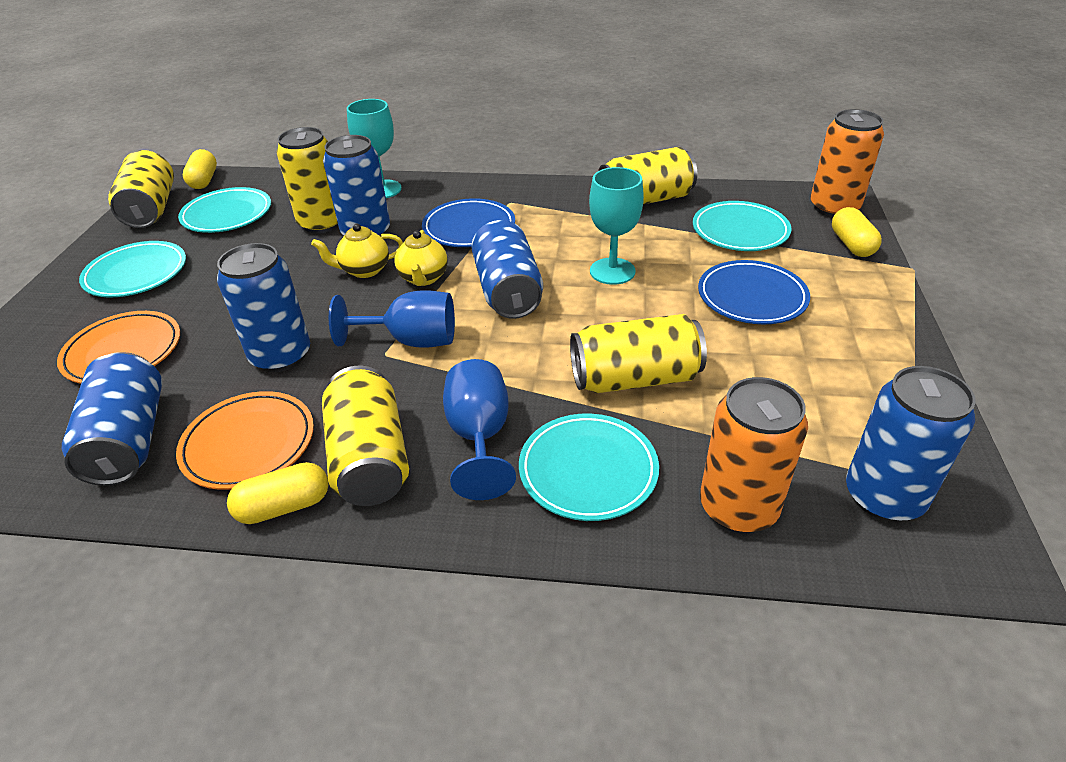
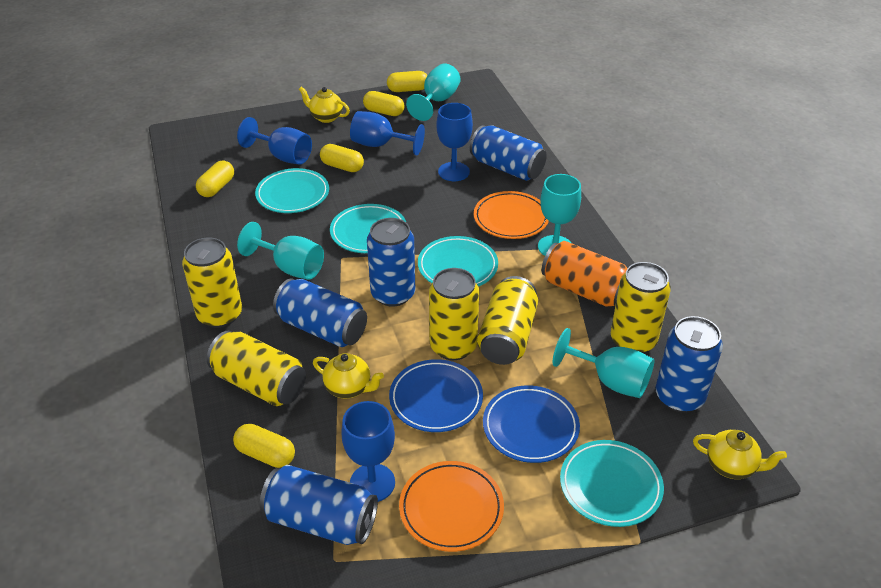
blue goblet: 2 -> 4
orange can: 2 -> 1
turquoise goblet: 2 -> 4
yellow capsule: 3 -> 5
yellow teapot: 2 -> 3

